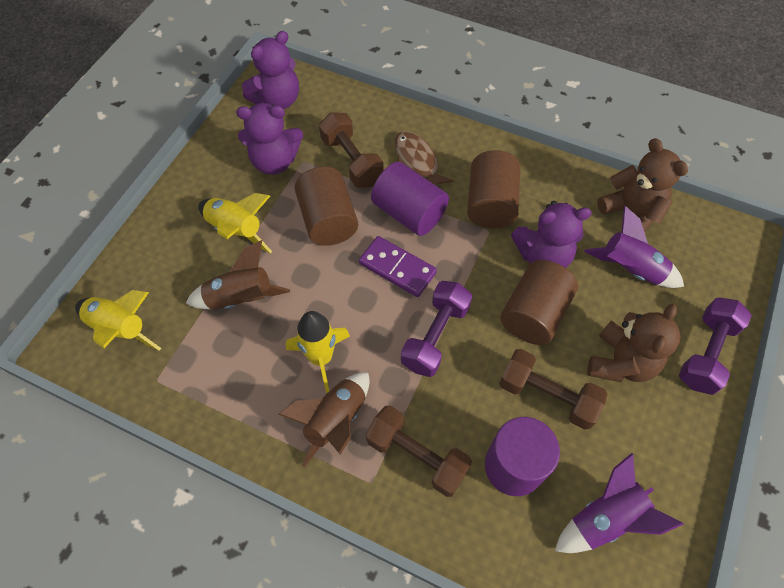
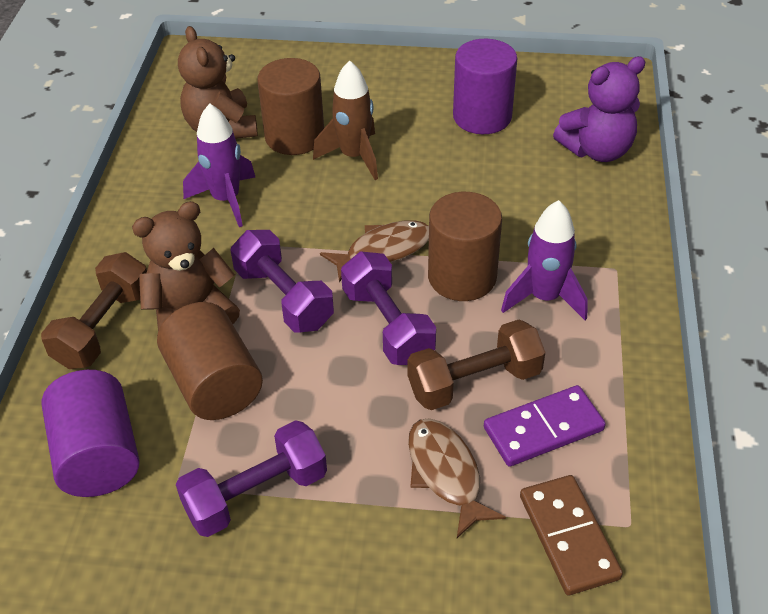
brown domino: 0 -> 1
brown dumbbell: 3 -> 2
brown fish: 1 -> 2
brown rocket: 2 -> 1
purple dumbbell: 2 -> 3
purple teddy bear: 3 -> 1
yellow rocket: 3 -> 0

